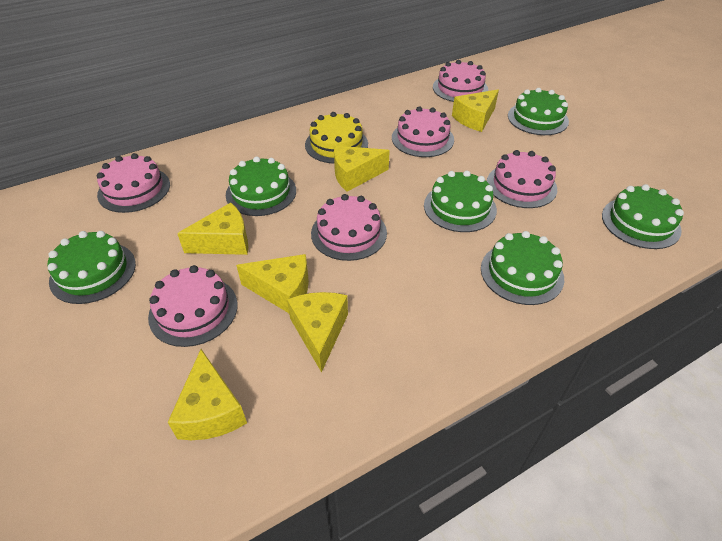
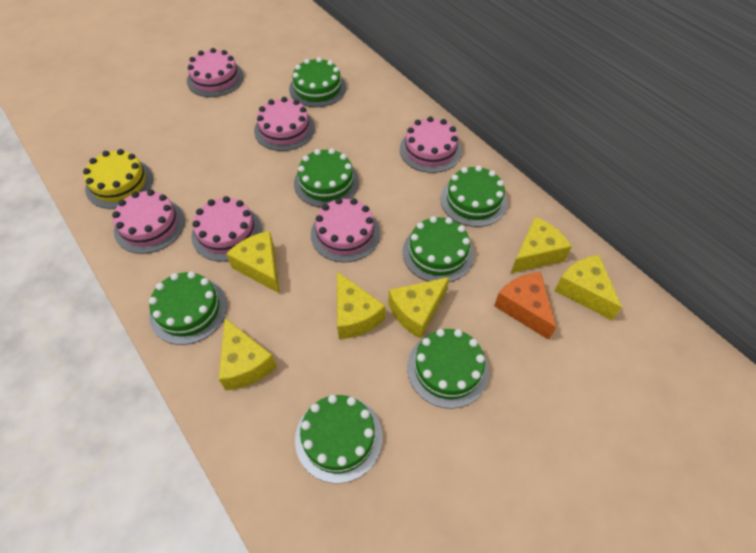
green cake: 6 -> 7
orange cheese: 0 -> 1

